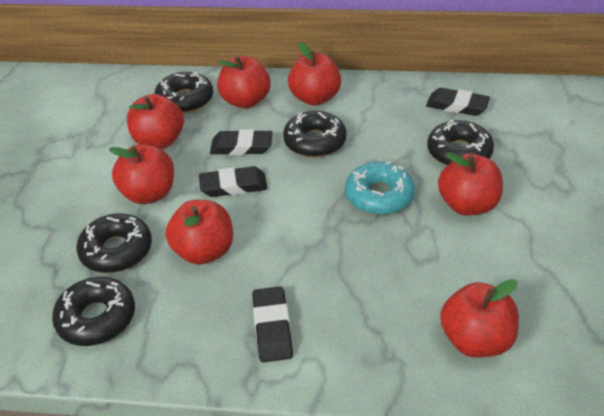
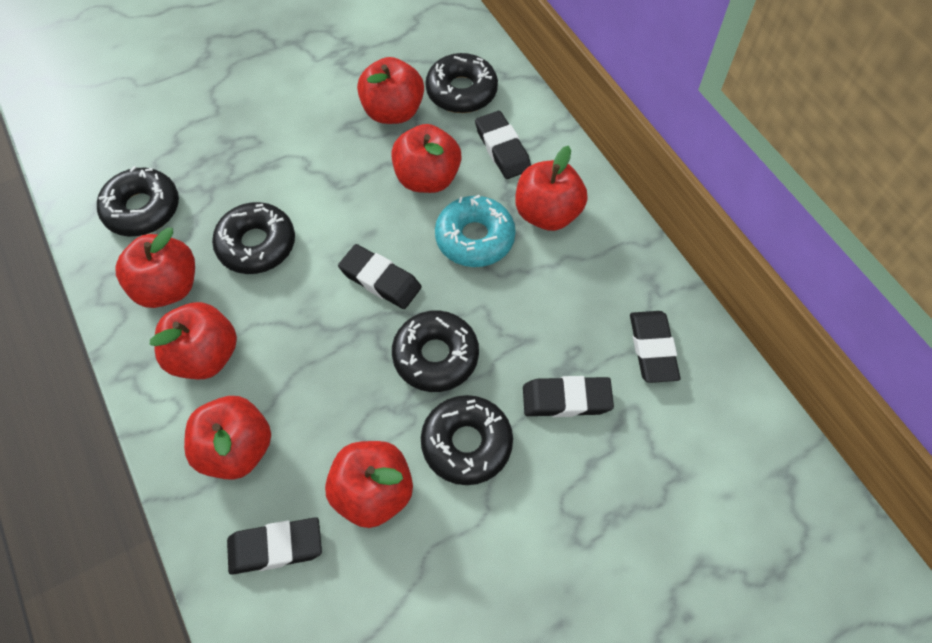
black eraser: 4 -> 5

